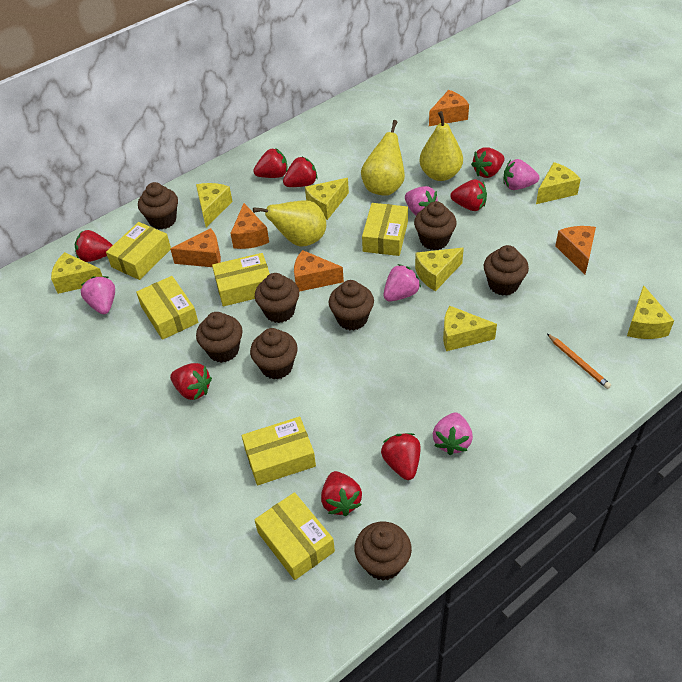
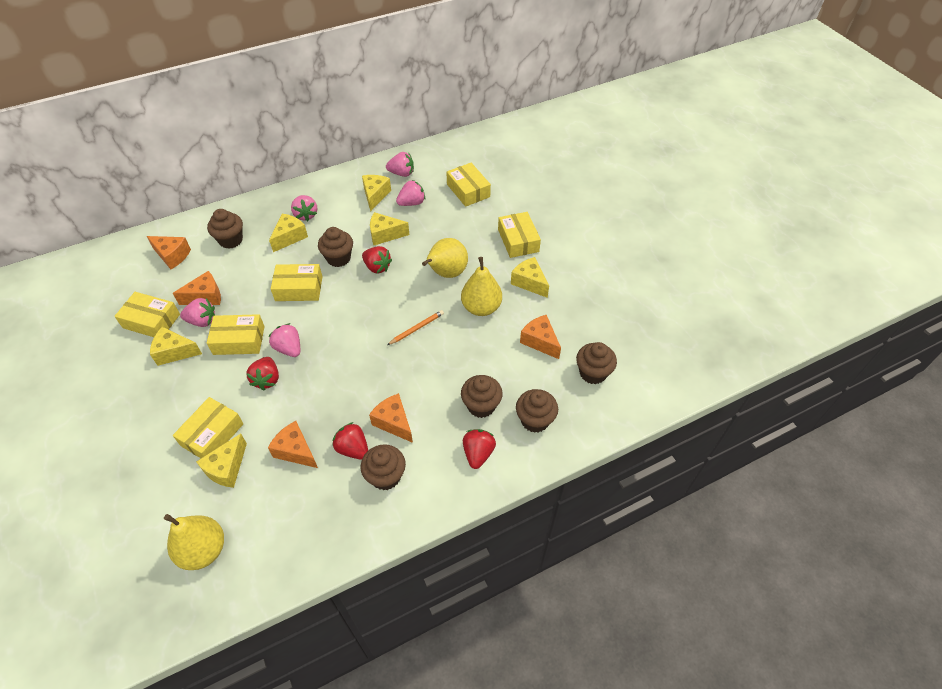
brown cupcake: 8 -> 6
red strawberry: 8 -> 4
yellow cheese: 7 -> 6

